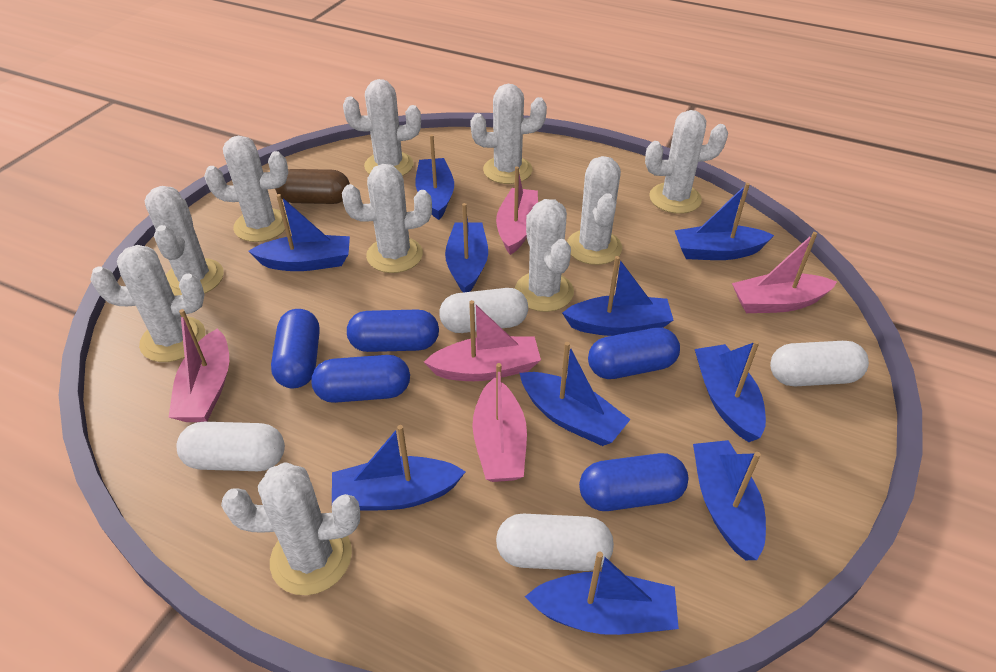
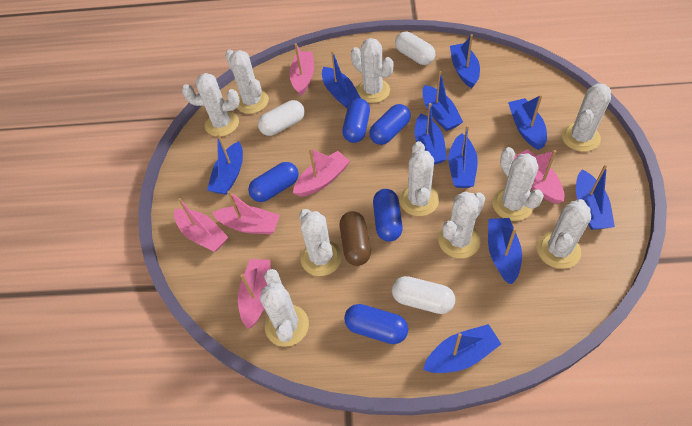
pink boat: 5 -> 6
white capsule: 4 -> 3

